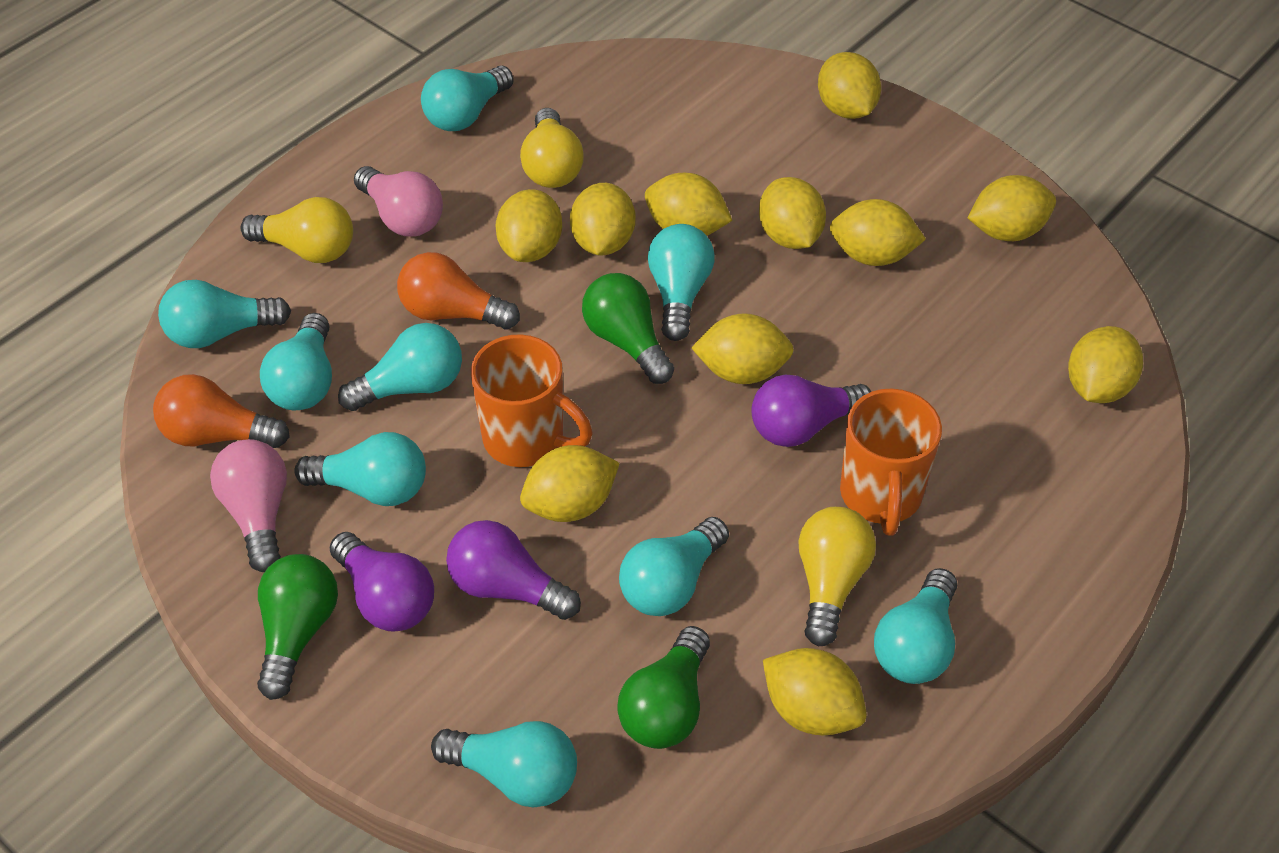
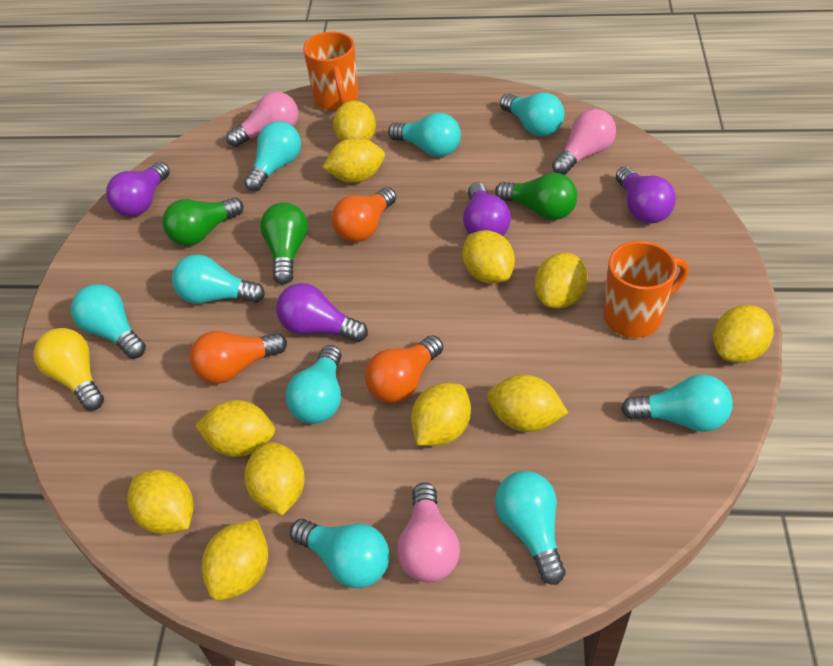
orange light bulb: 2 -> 3
pink light bulb: 2 -> 3
purple light bulb: 3 -> 4
yellow light bulb: 3 -> 1

